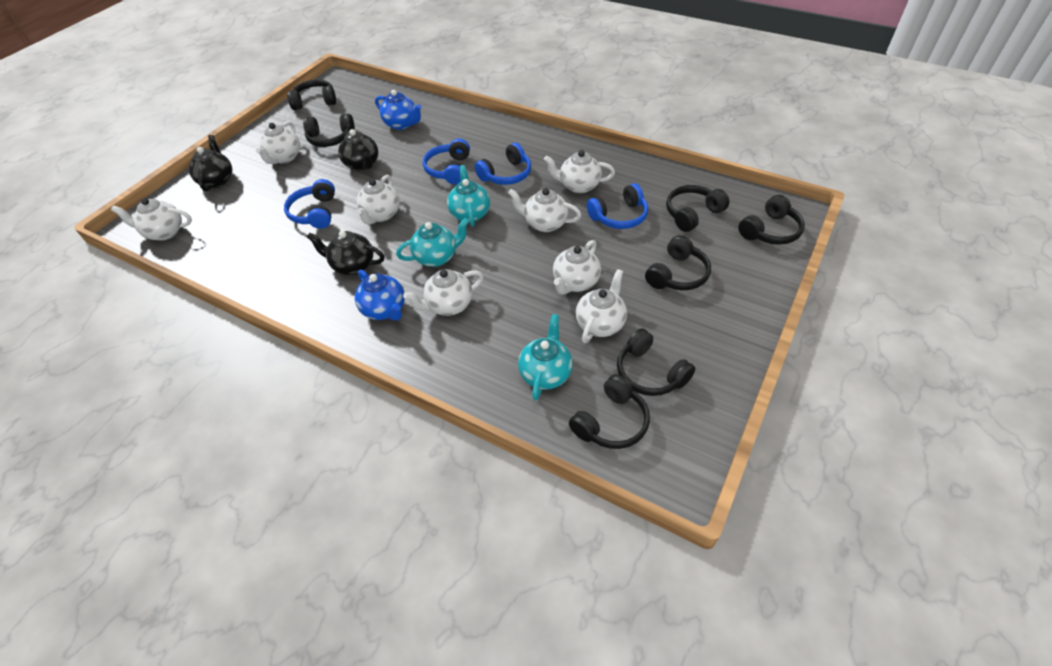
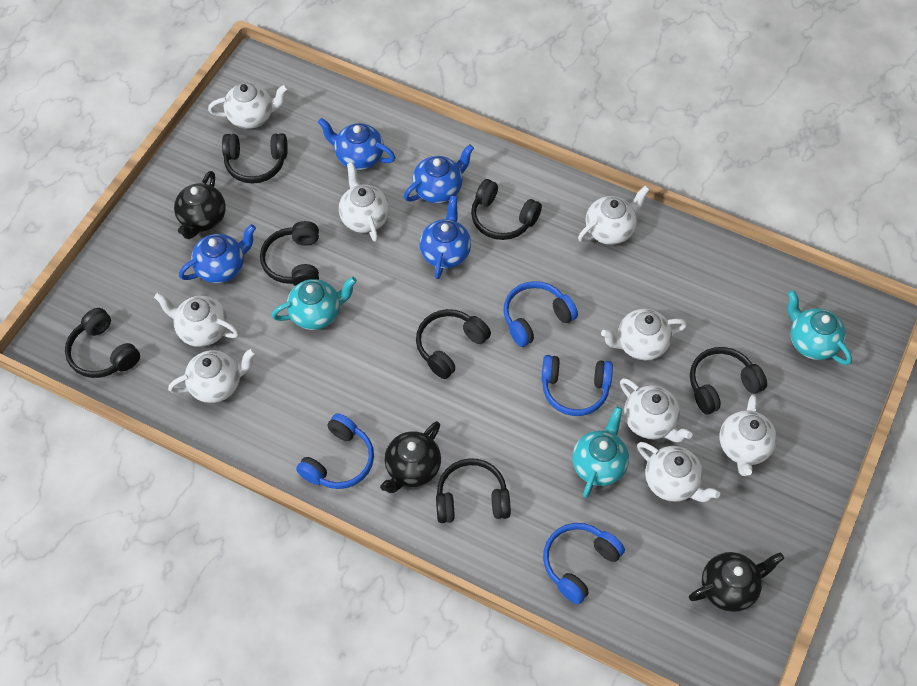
blue teapot: 2 -> 4
white teapot: 8 -> 9

